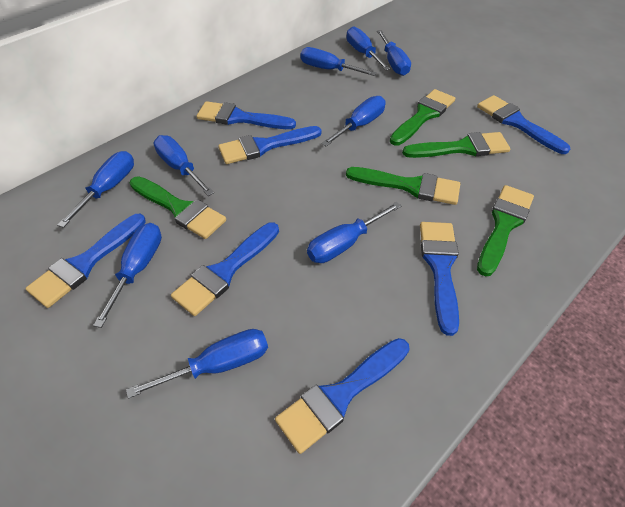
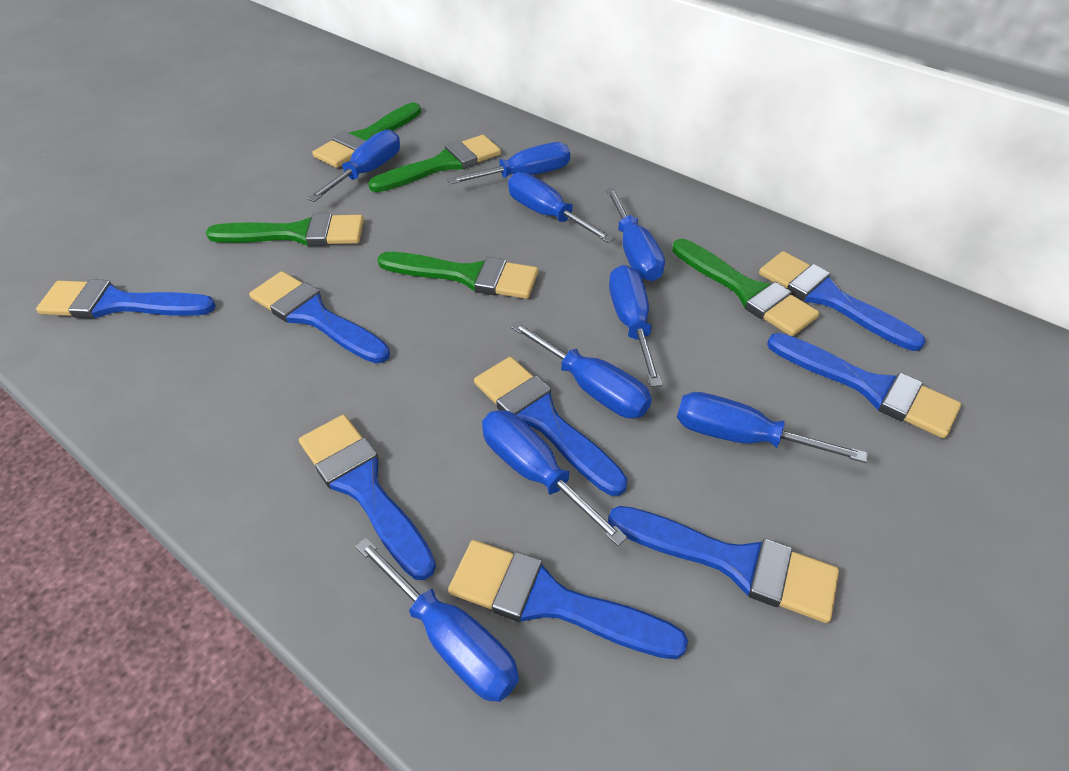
blue brush: 7 -> 8

